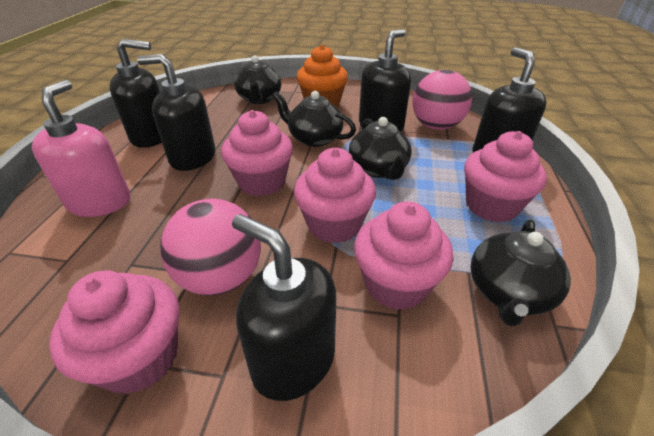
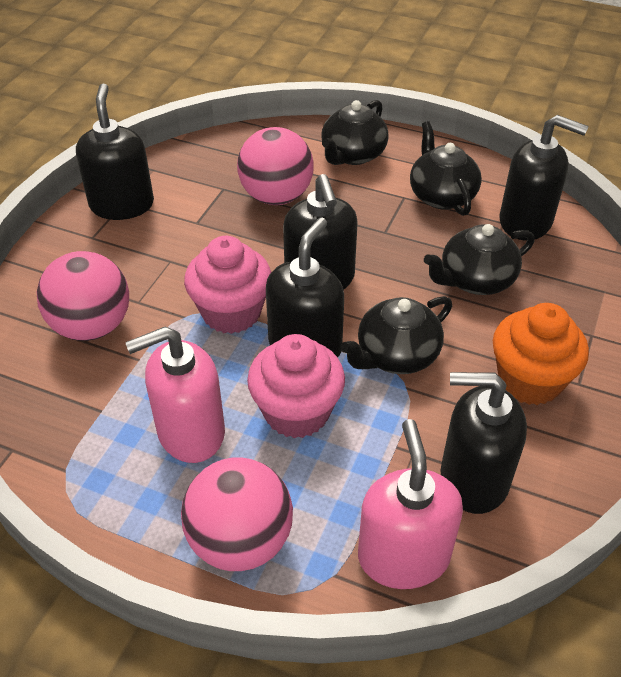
pink ball: 2 -> 3
pink cupcake: 5 -> 2
pink soap dispenser: 1 -> 2

